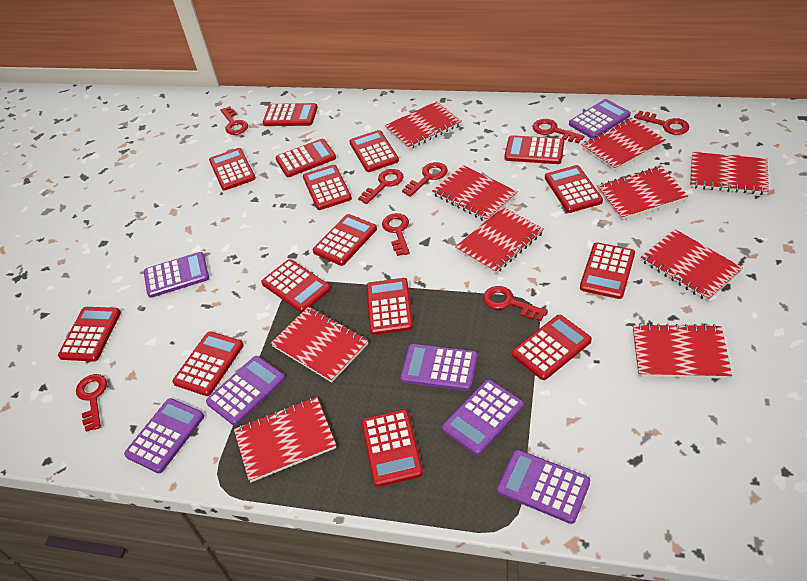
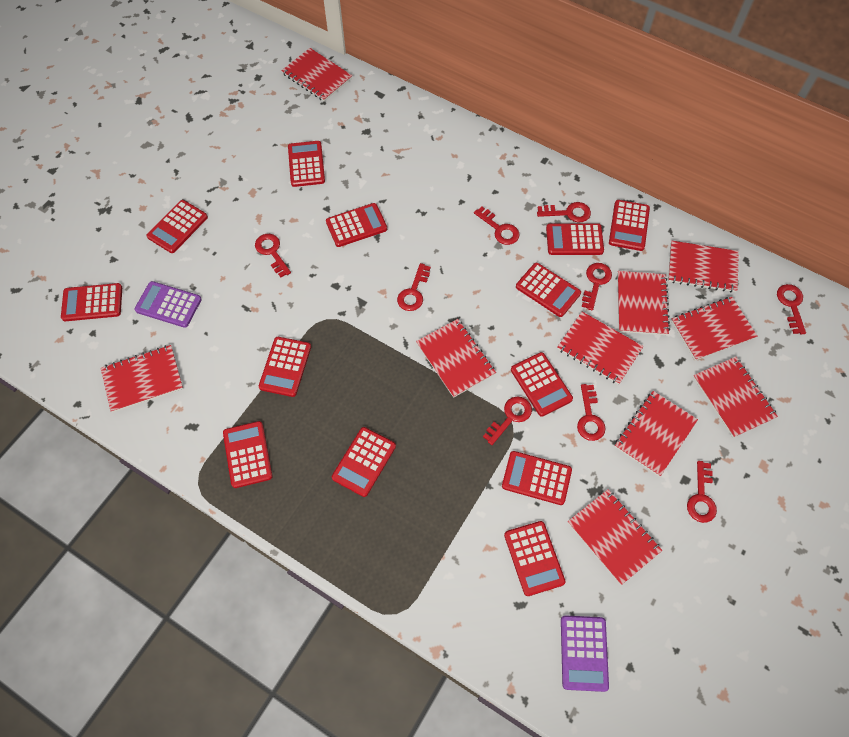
purple calculator: 7 -> 2
red calculator: 15 -> 13
red key: 8 -> 9

